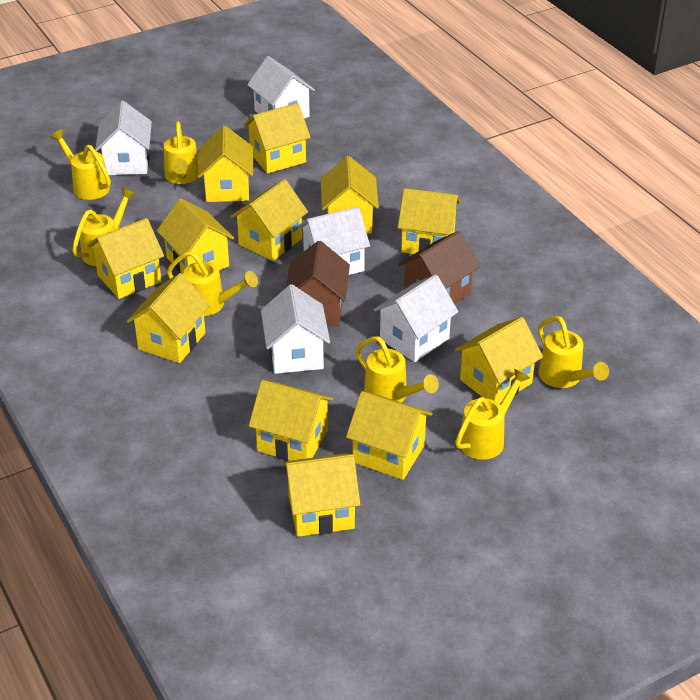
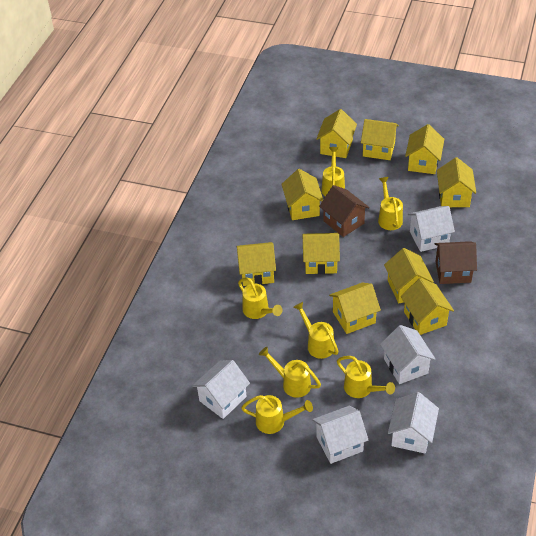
yellow house: 12 -> 10

